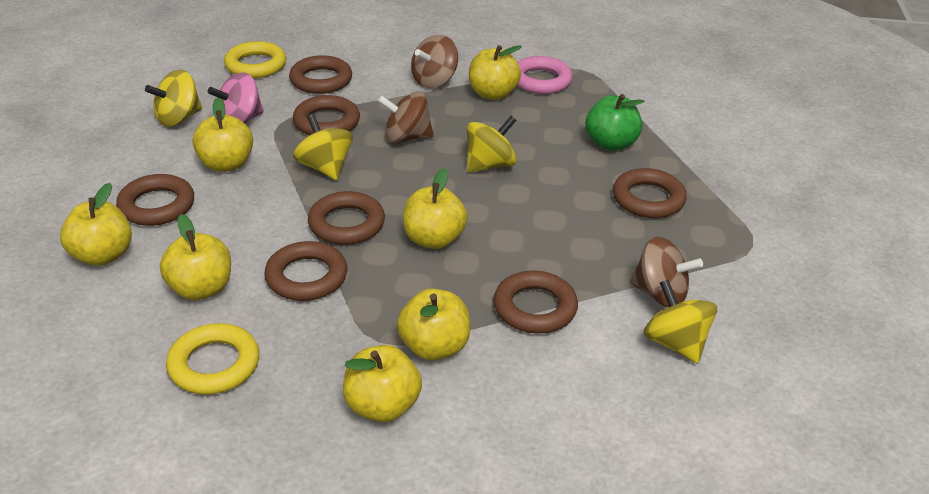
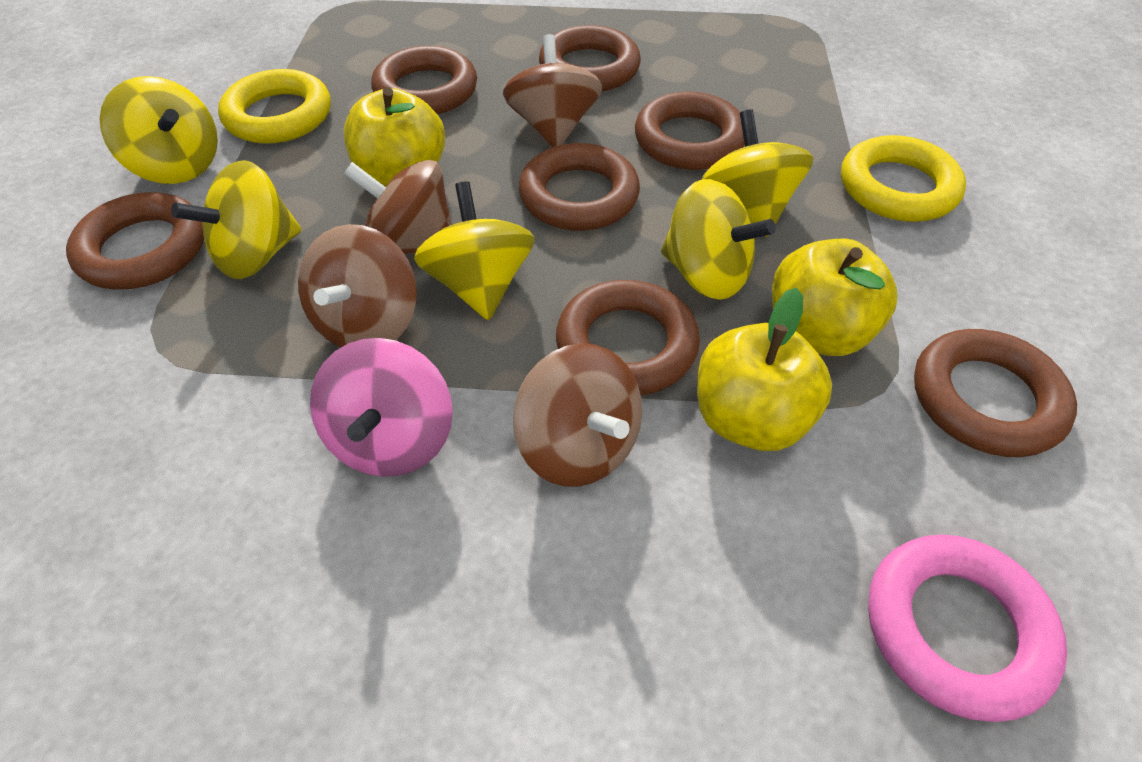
brown spinning top: 3 -> 4
green apple: 1 -> 0
yellow apple: 7 -> 3
yellow spinning top: 4 -> 5

